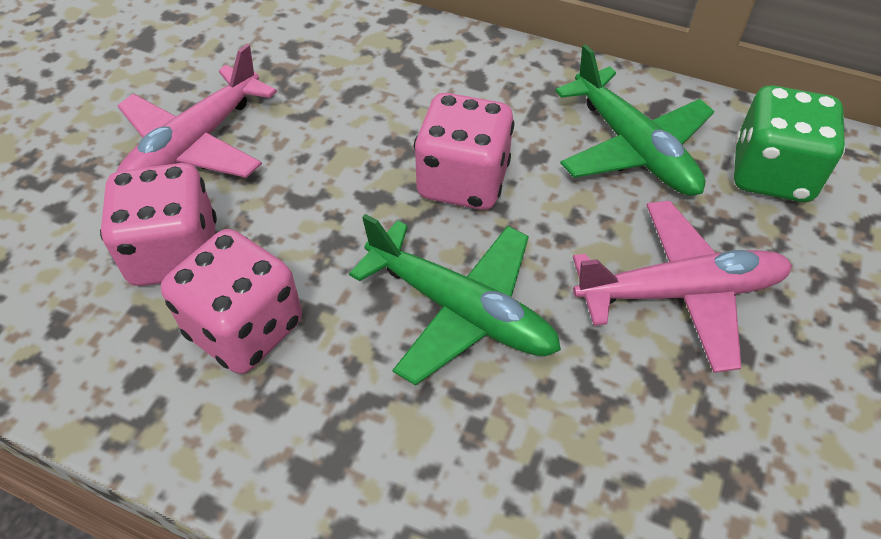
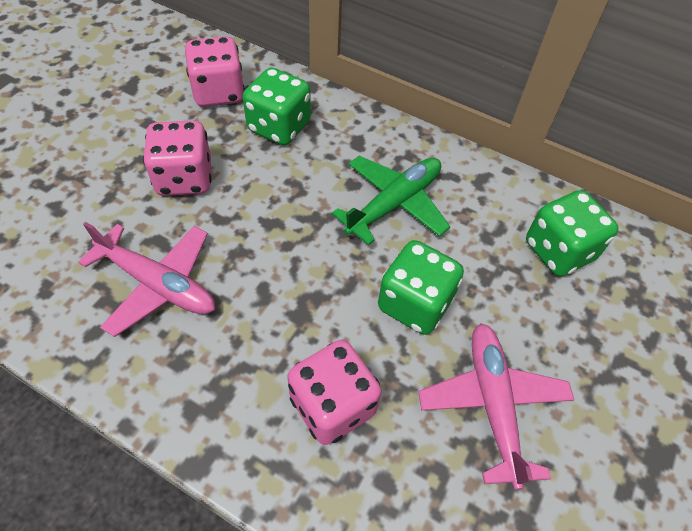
green dice: 1 -> 3
green plane: 2 -> 1

